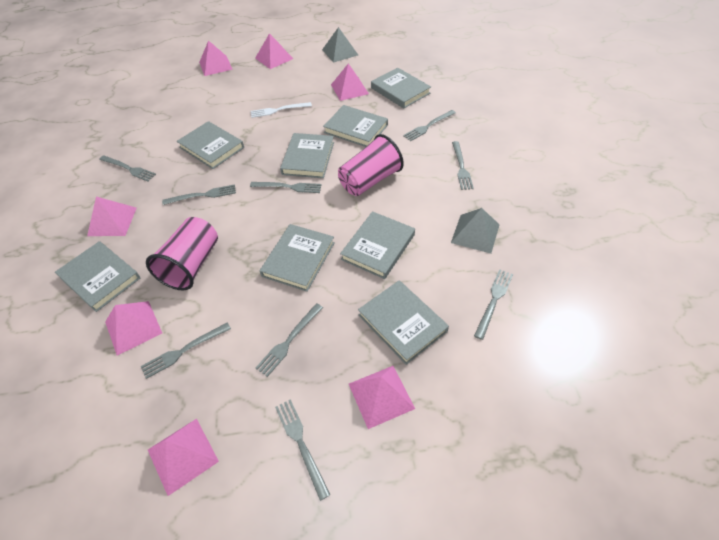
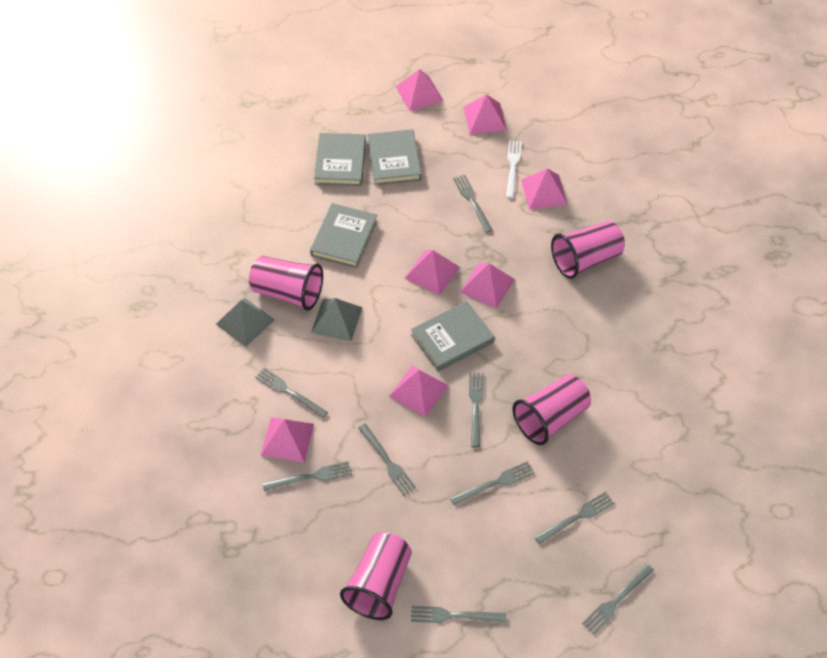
grey book: 8 -> 4
pink cup: 2 -> 4

